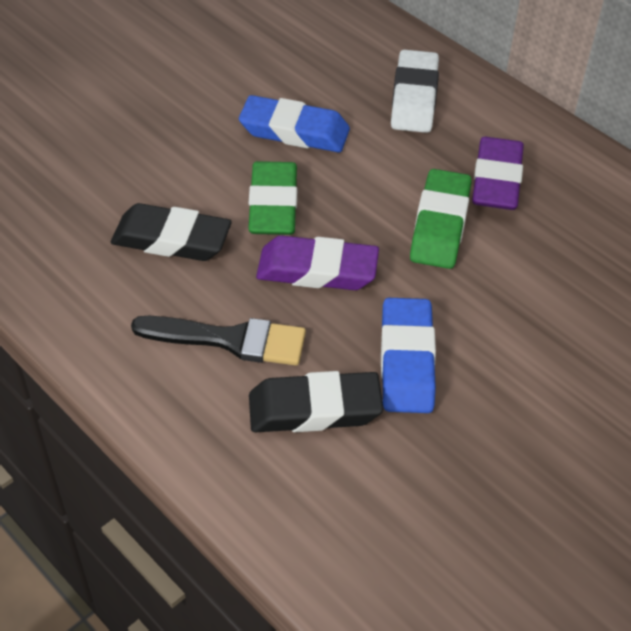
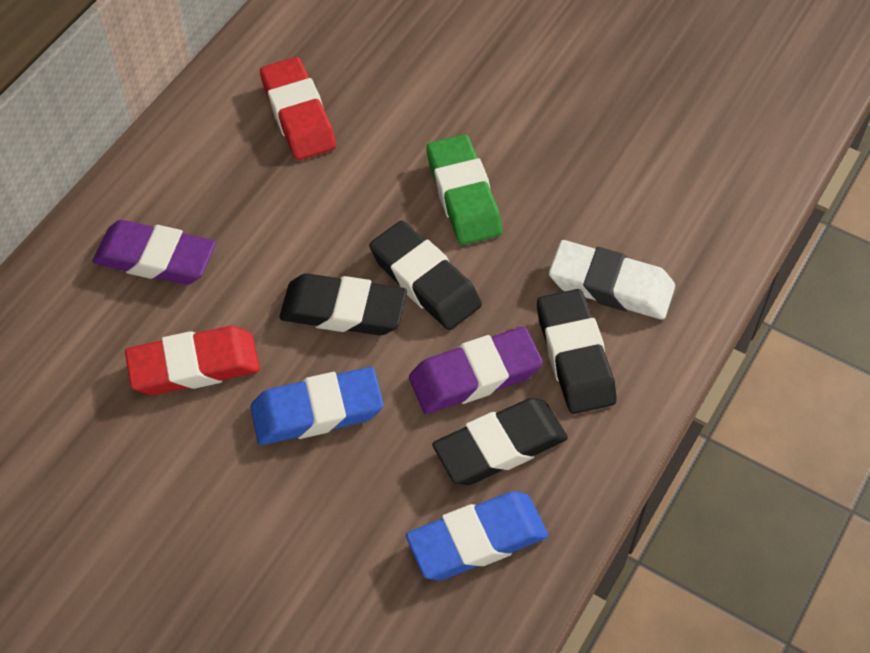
black brush: 1 -> 0
black eraser: 2 -> 4
green eraser: 2 -> 1
red eraser: 0 -> 2

